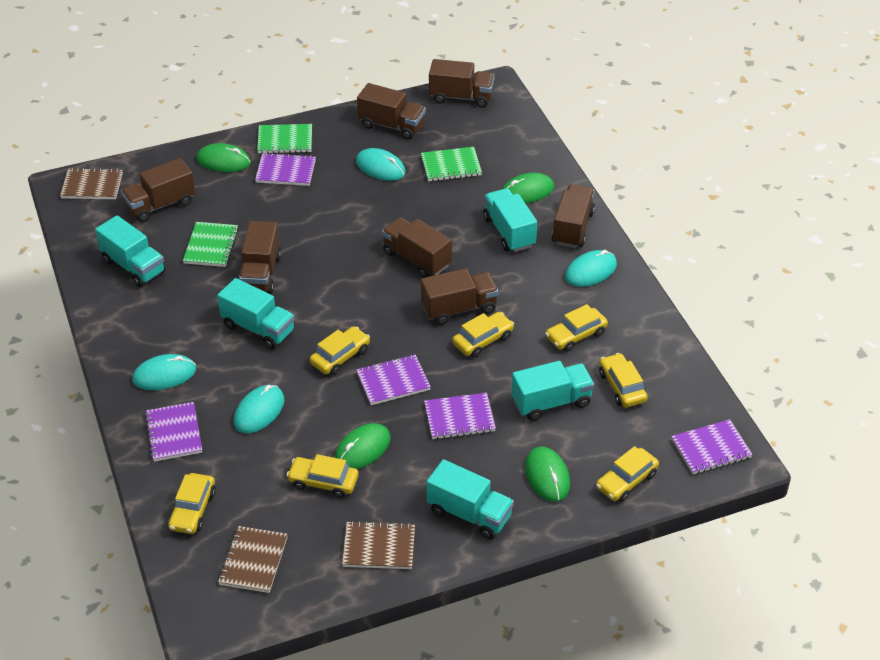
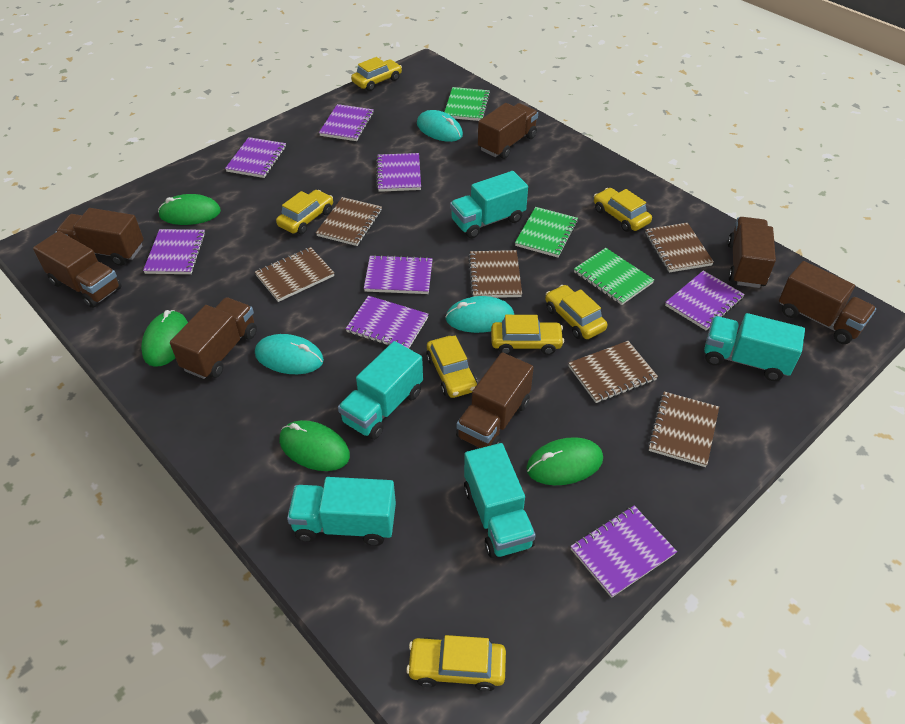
brown notebook: 3 -> 6
purple notebook: 5 -> 8
turquoise mouse: 4 -> 3

